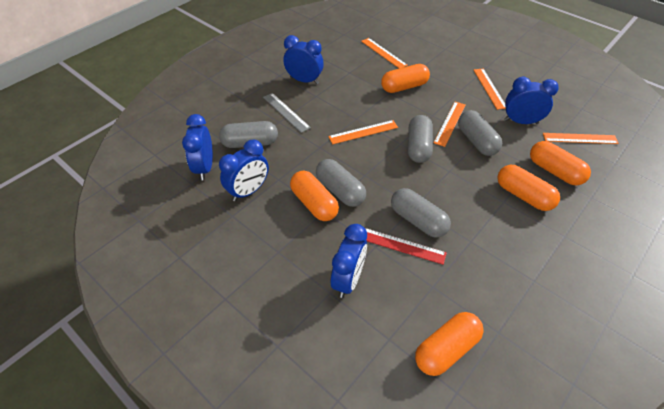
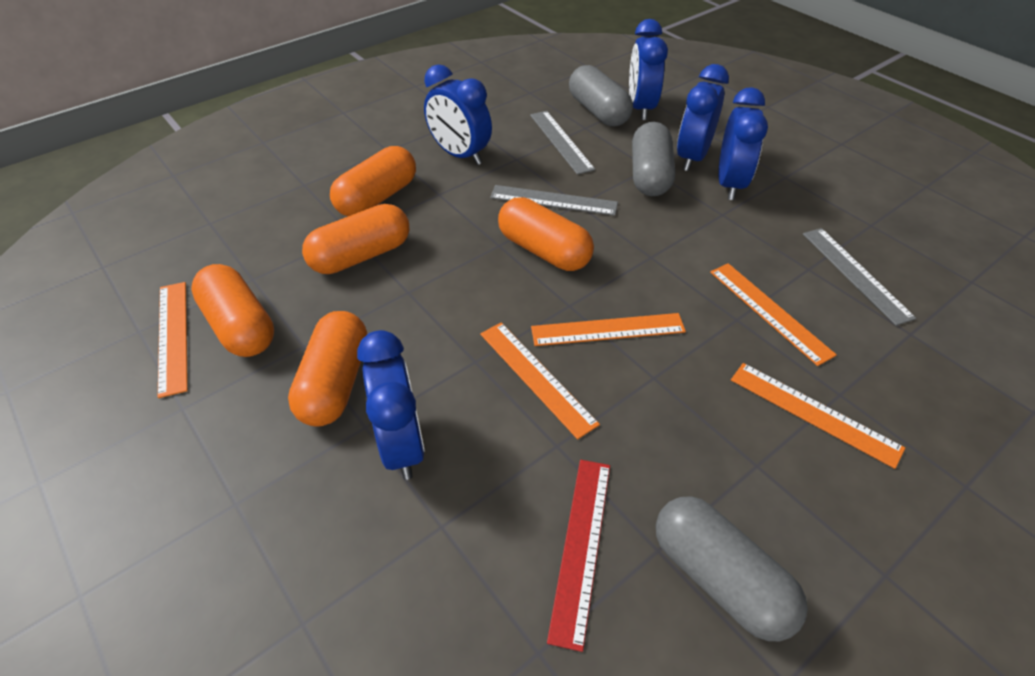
grey capsule: 5 -> 3
grey ruler: 1 -> 3

